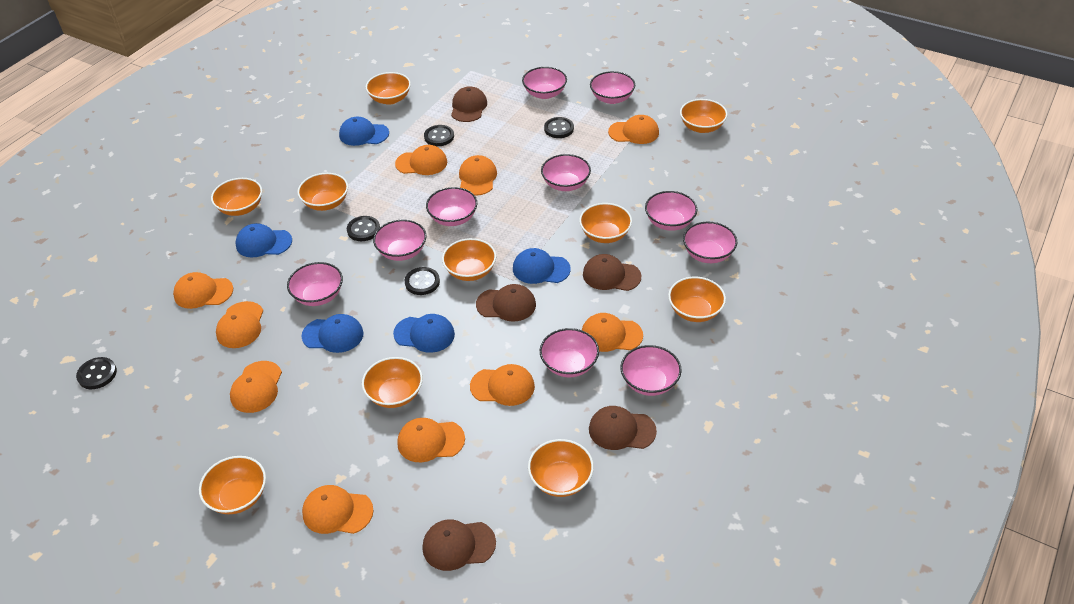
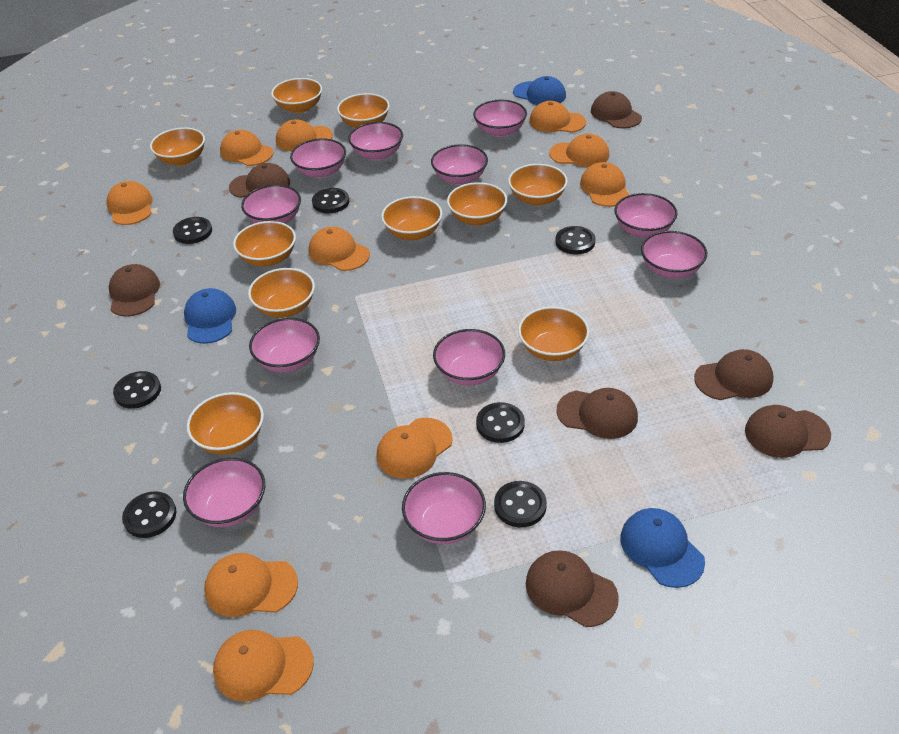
black button: 5 -> 7
blue cap: 5 -> 3
brown cap: 5 -> 7
pink bowl: 10 -> 11

